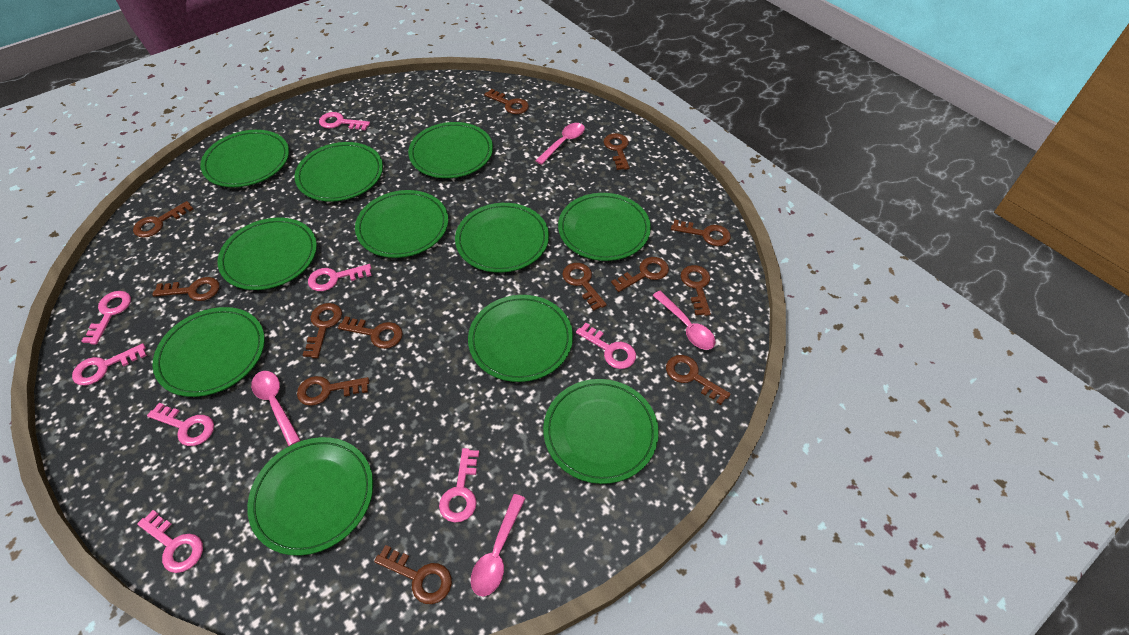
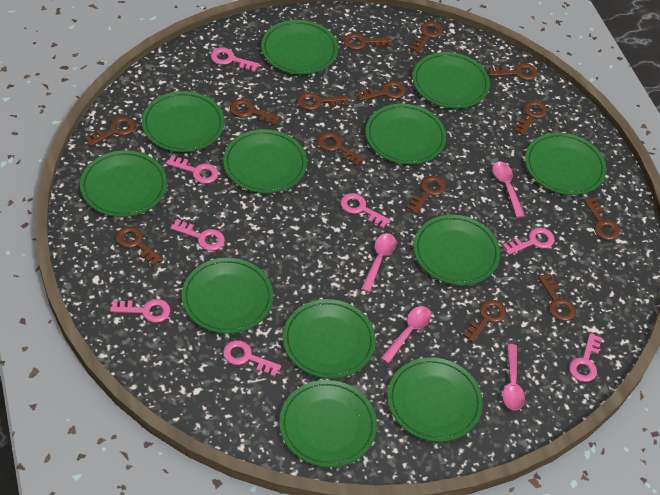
brown key: 13 -> 14
green plate: 11 -> 12

